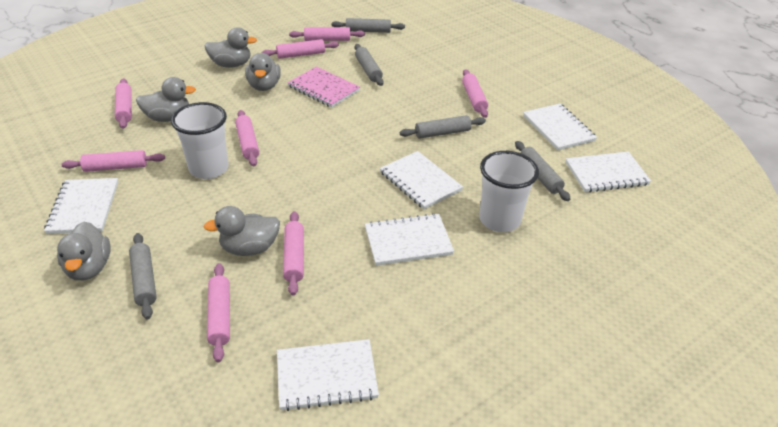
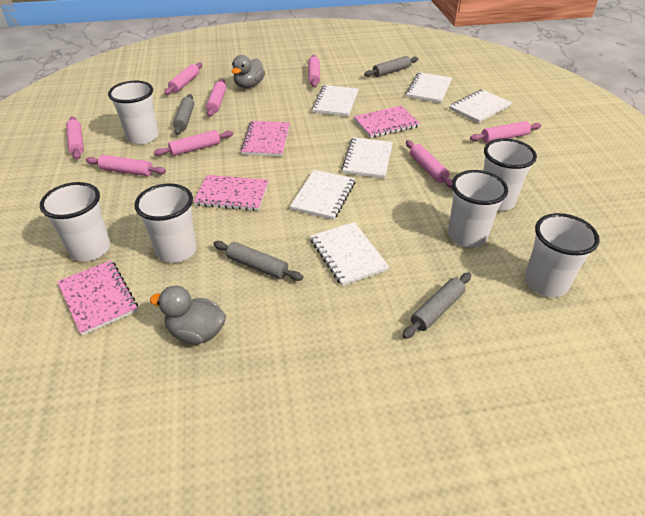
grey duck: 5 -> 2
grey rolling pin: 5 -> 4
pink notebook: 1 -> 4
white cup: 2 -> 6

